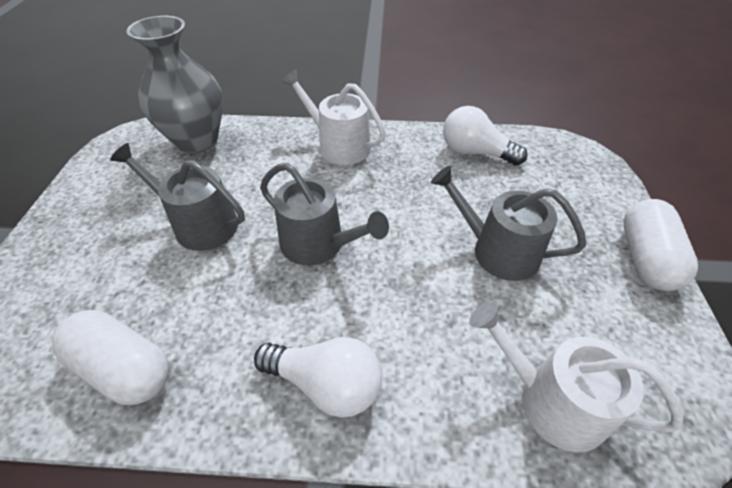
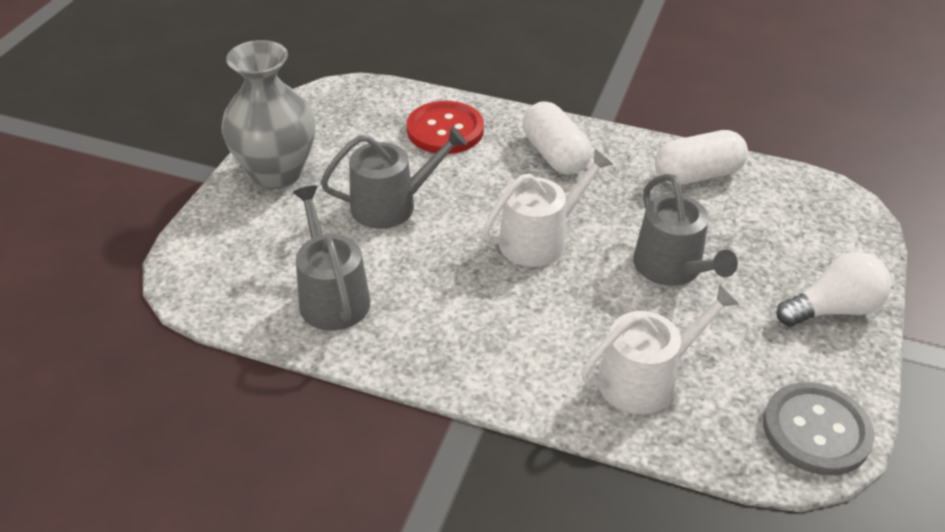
grey button: 0 -> 1
red button: 0 -> 1
white light bulb: 2 -> 1

